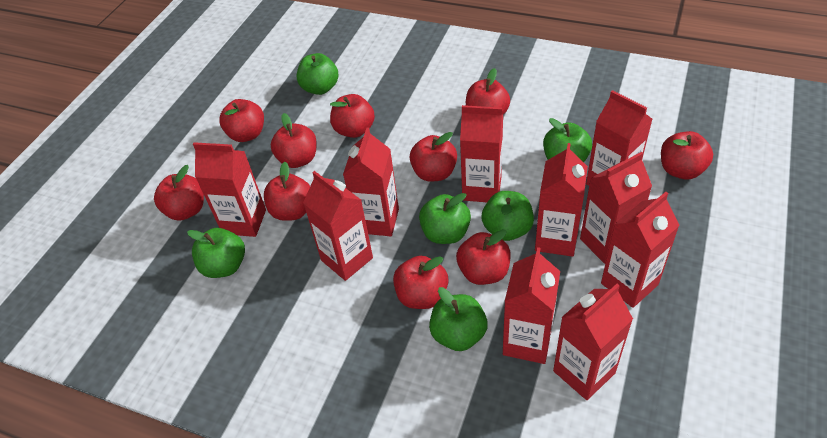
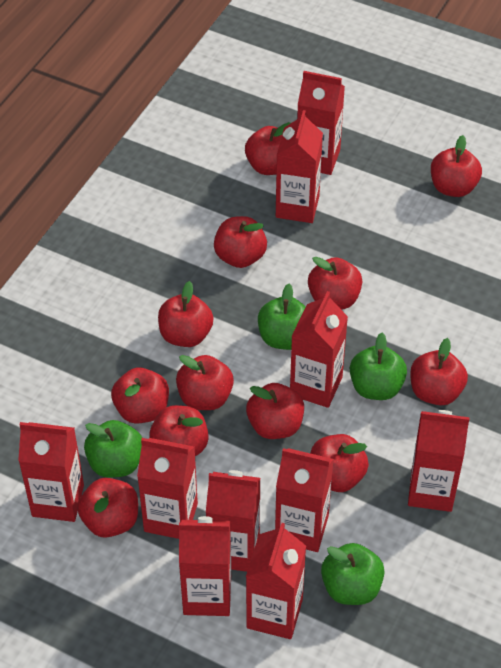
green apple: 6 -> 4
red apple: 10 -> 12

